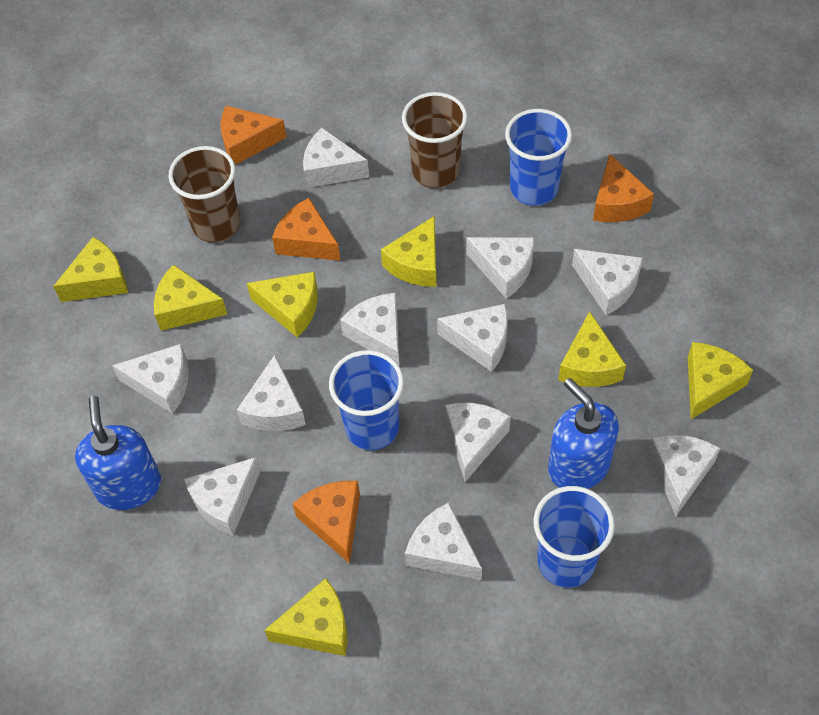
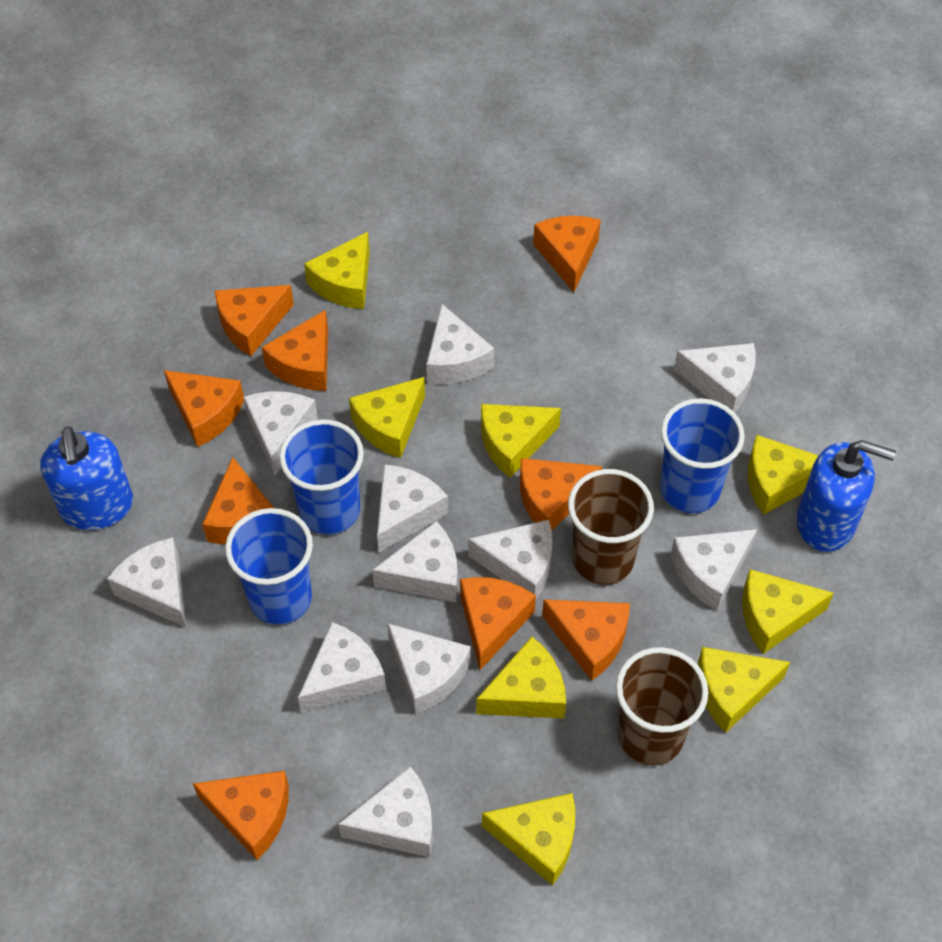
orange cheese: 4 -> 9
yellow cheese: 7 -> 8

